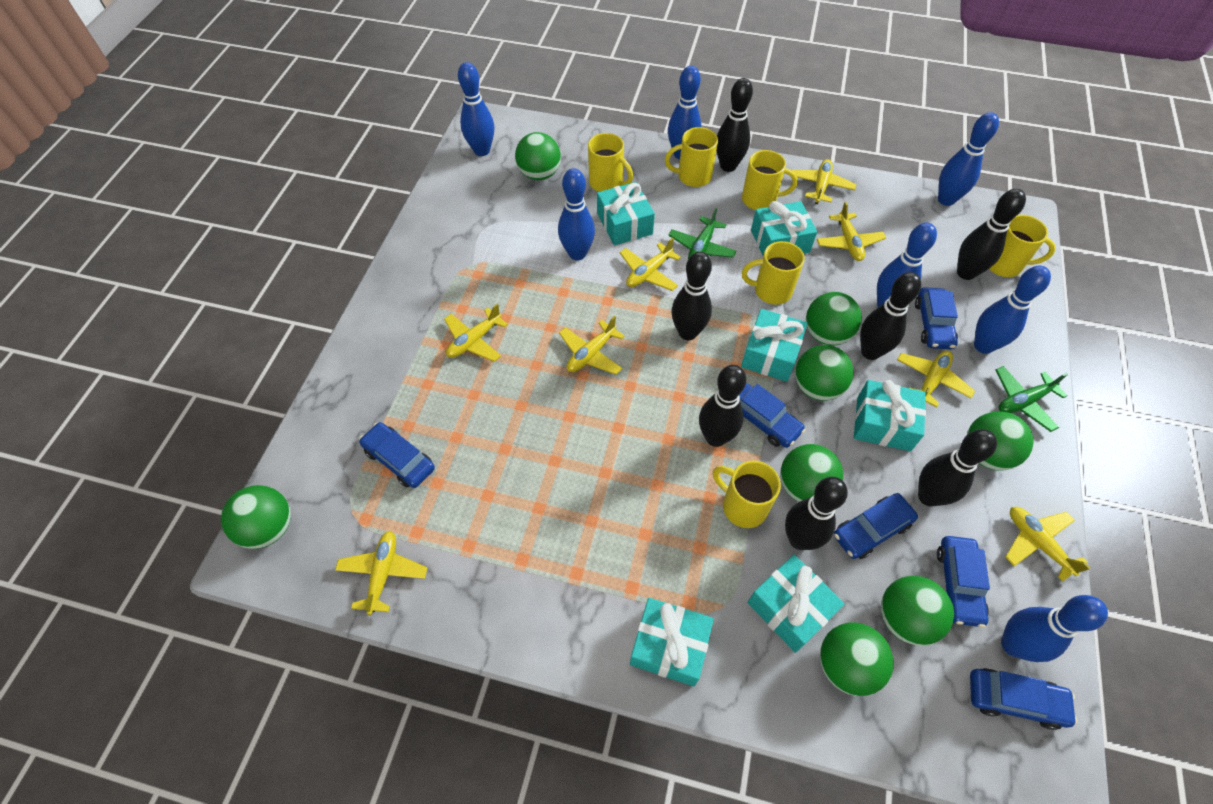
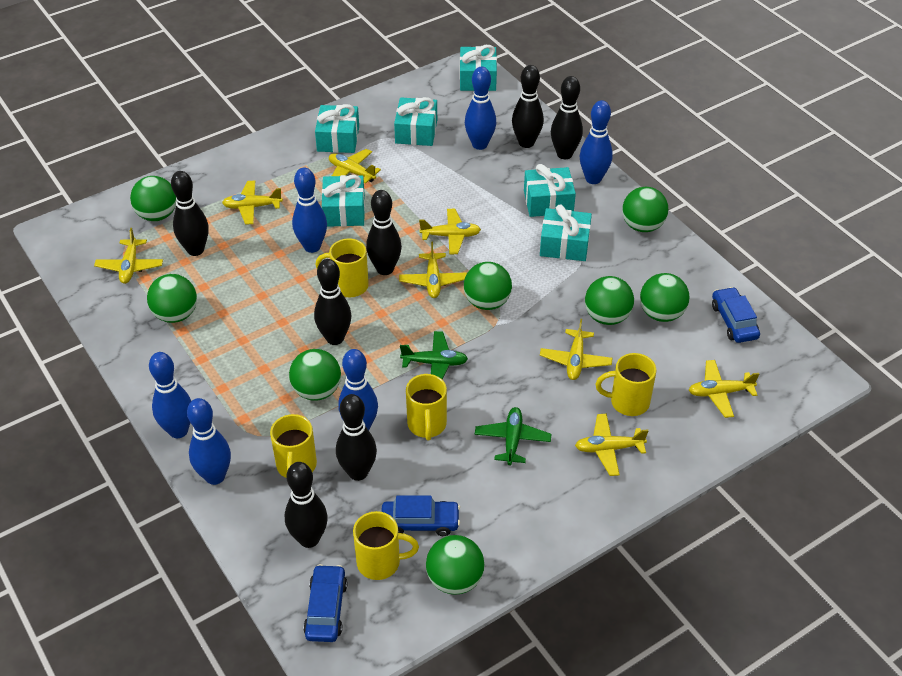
blue bowling pin: 7 -> 6
blue car: 6 -> 3
yellow mug: 6 -> 5

